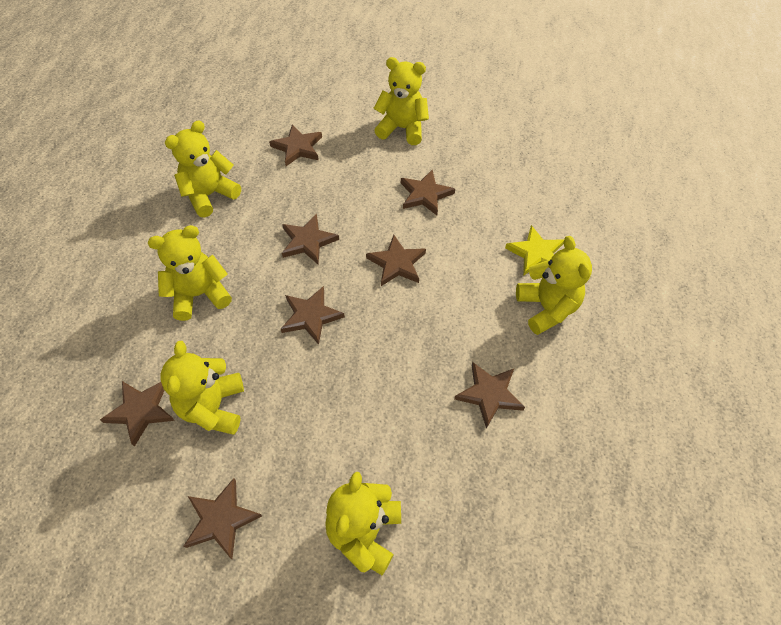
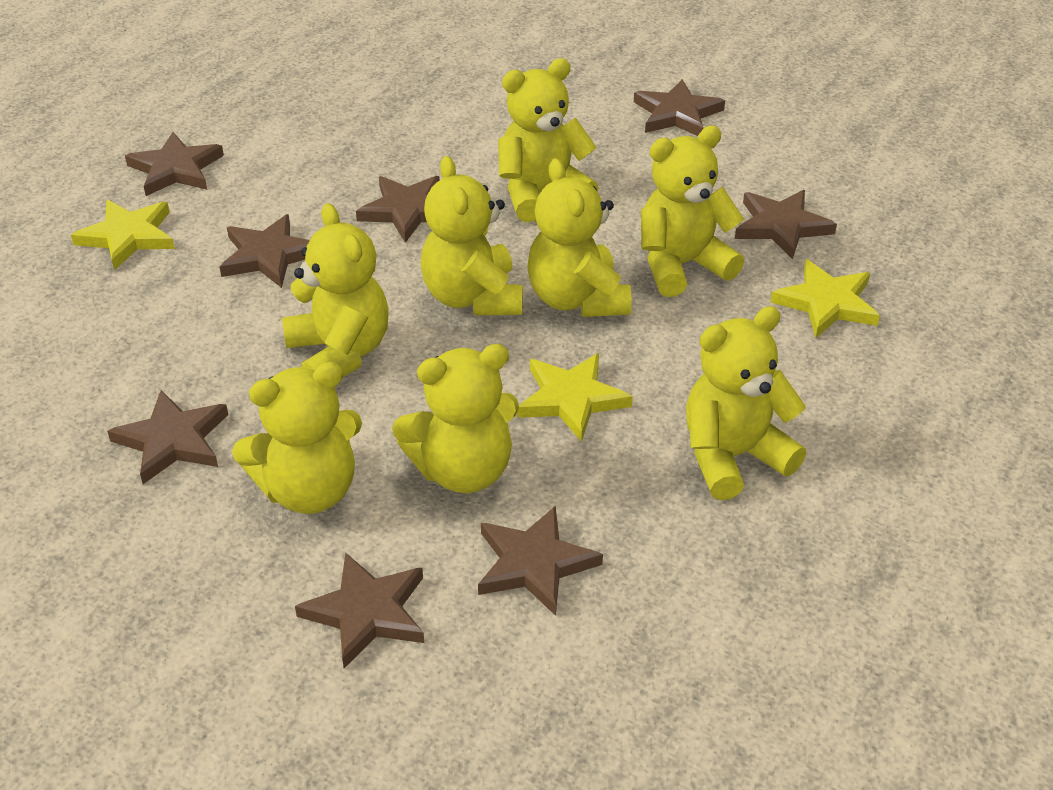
yellow star: 1 -> 3
yellow teddy bear: 6 -> 8

